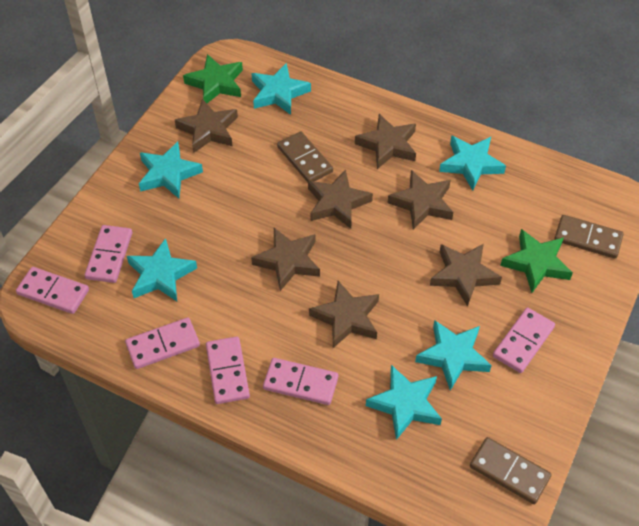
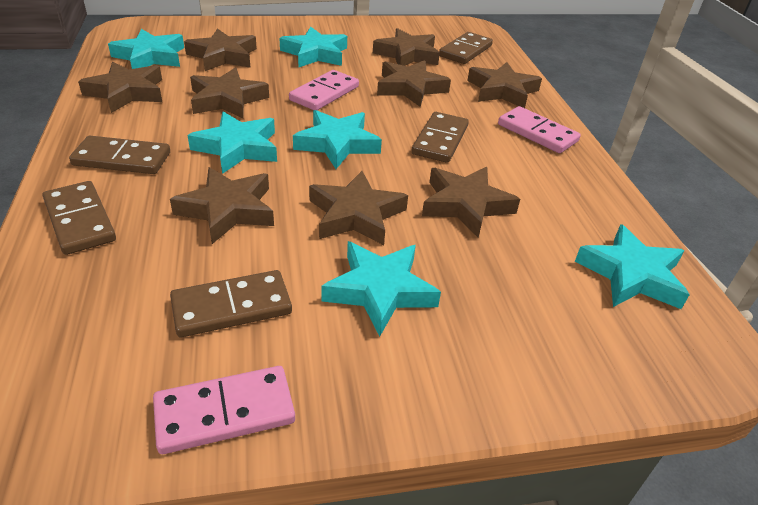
brown domino: 3 -> 5
brown star: 7 -> 9
green star: 2 -> 0
pink domino: 6 -> 3

